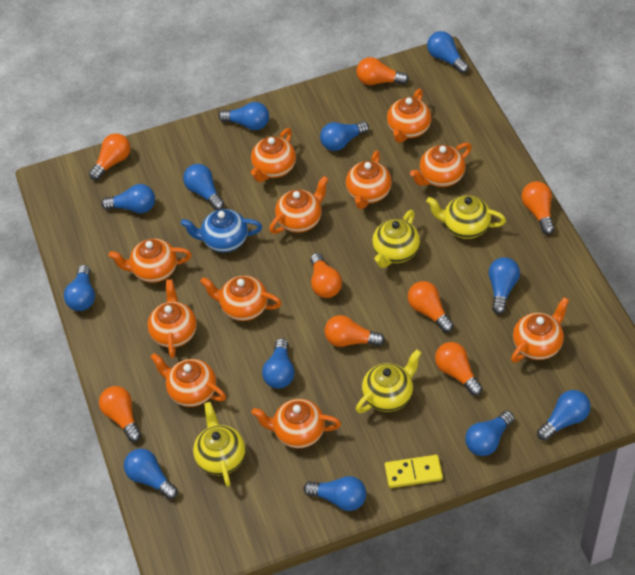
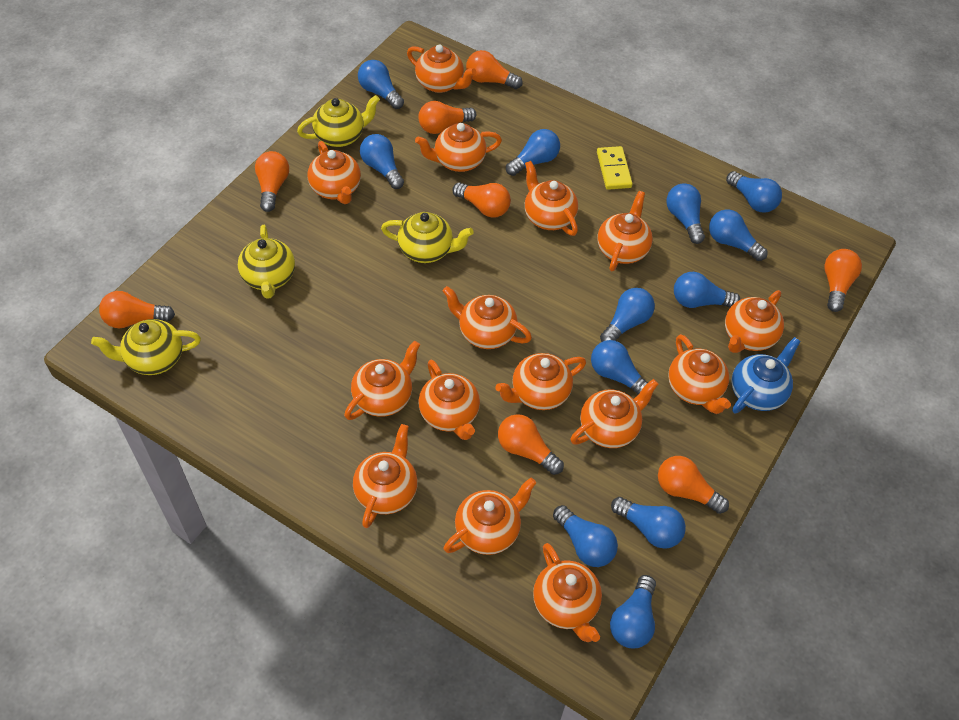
orange teapot: 11 -> 15

